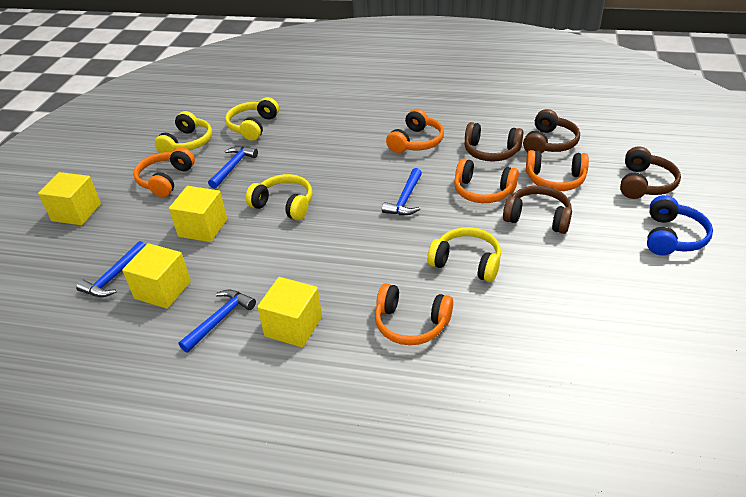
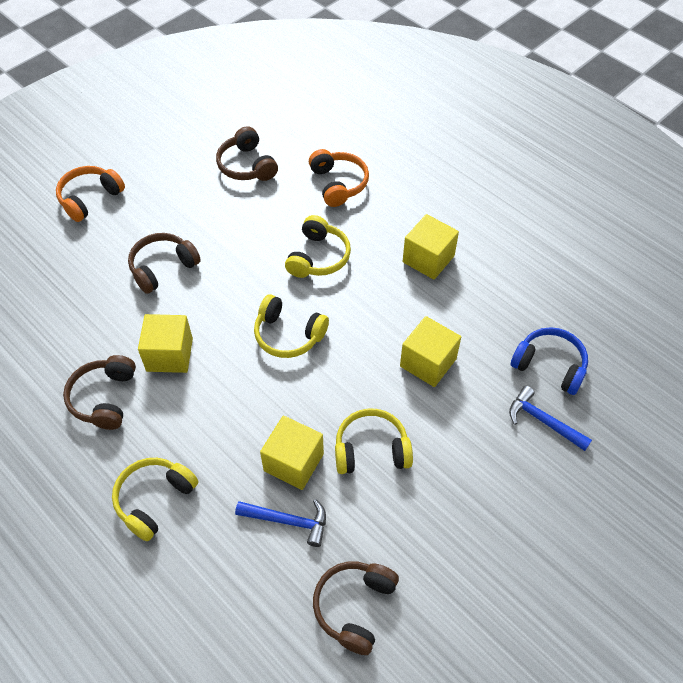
blue hammer: 4 -> 2
orange headphones: 5 -> 2

